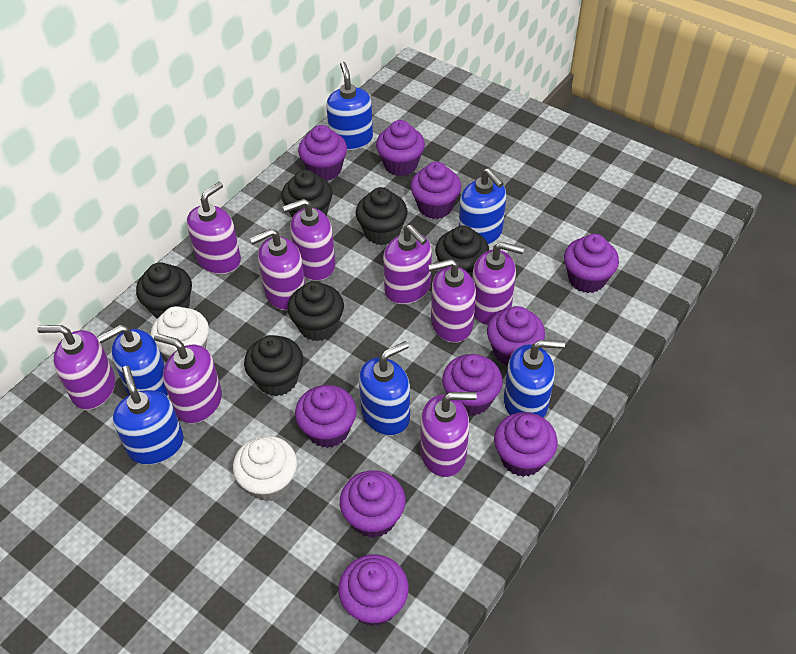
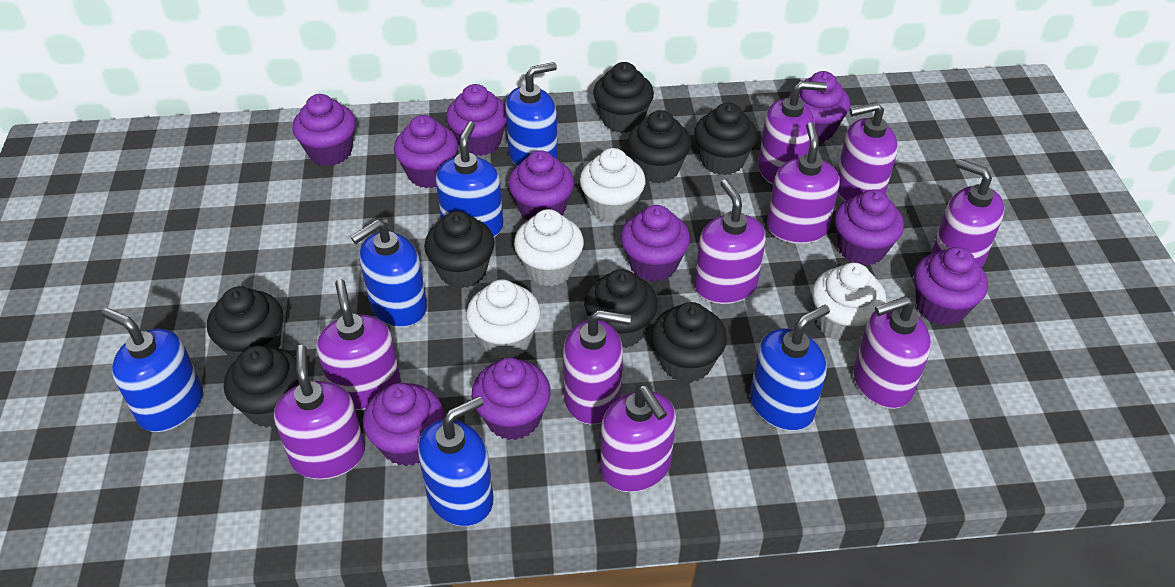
black cupcake: 6 -> 8
purple soap dispenser: 9 -> 10
white cupcake: 2 -> 4

